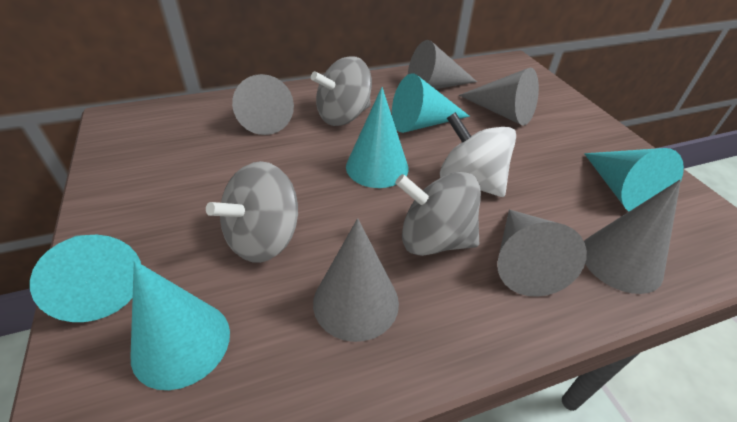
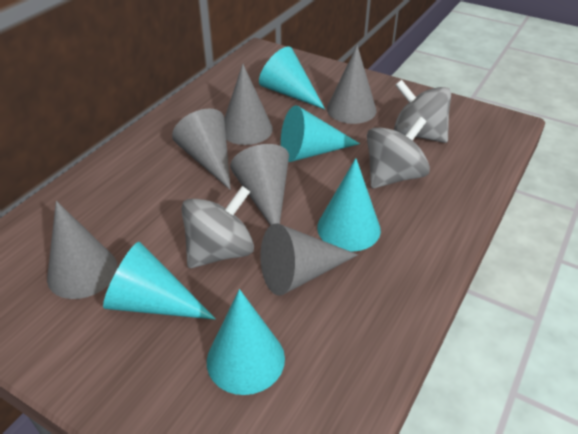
white spinning top: 1 -> 0

